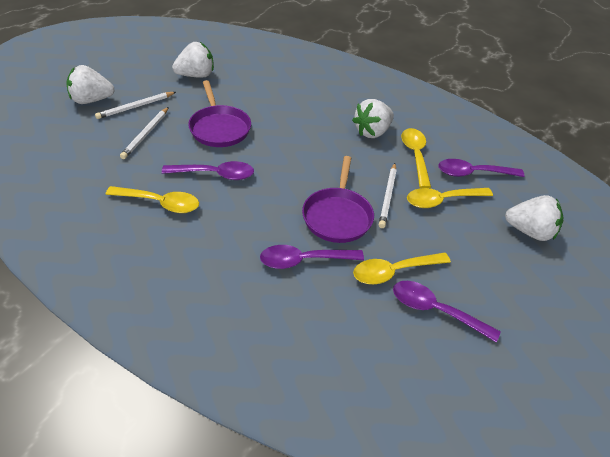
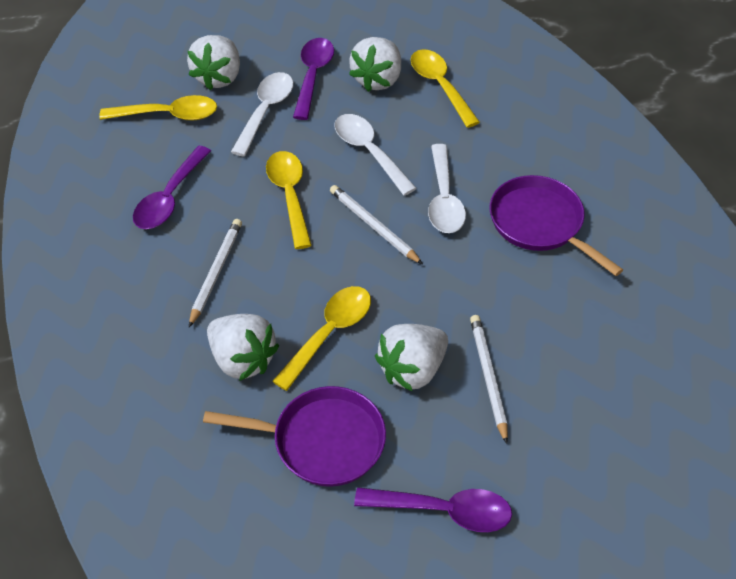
purple spoon: 4 -> 3
white spoon: 0 -> 3

